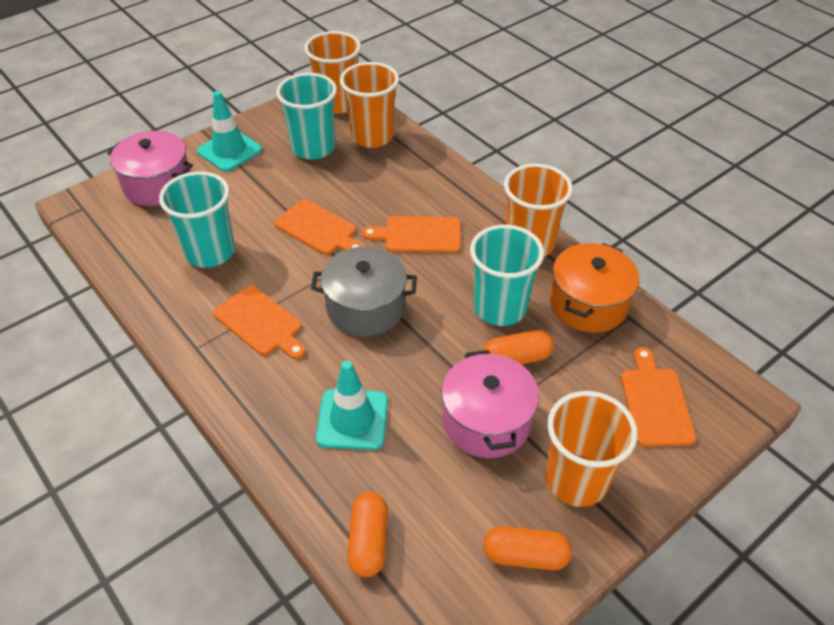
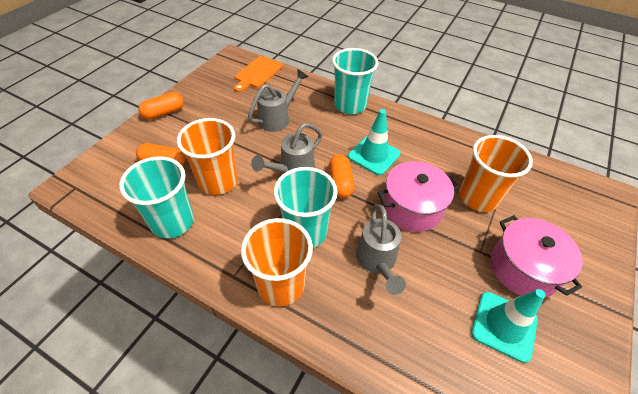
grey pot: 1 -> 0
grey watering can: 0 -> 3
orange cup: 4 -> 3
orange cutting board: 4 -> 1
orange pot: 1 -> 0

